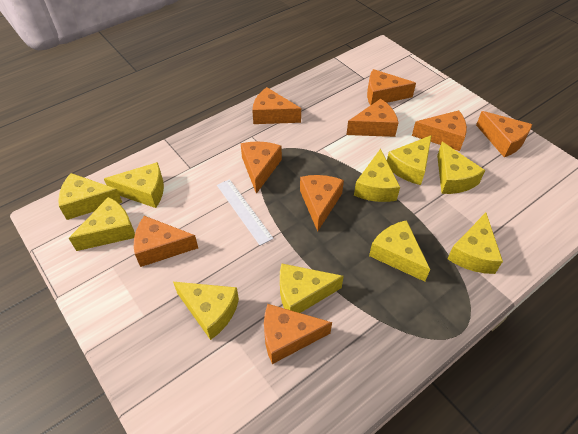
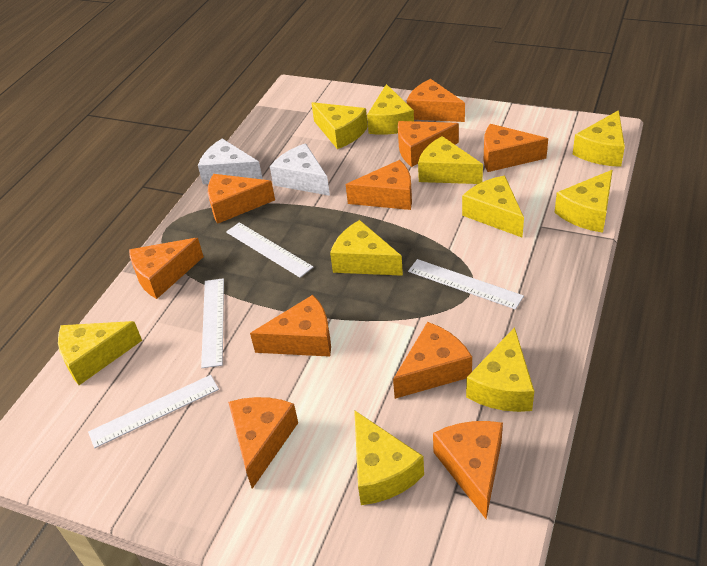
orange cheese: 9 -> 10
white cheese: 0 -> 2
white ruler: 1 -> 4

